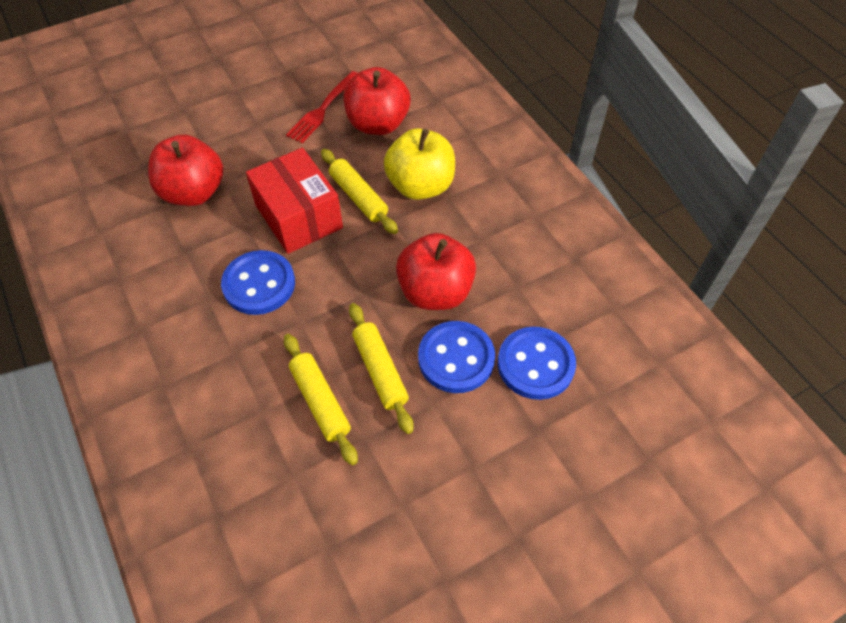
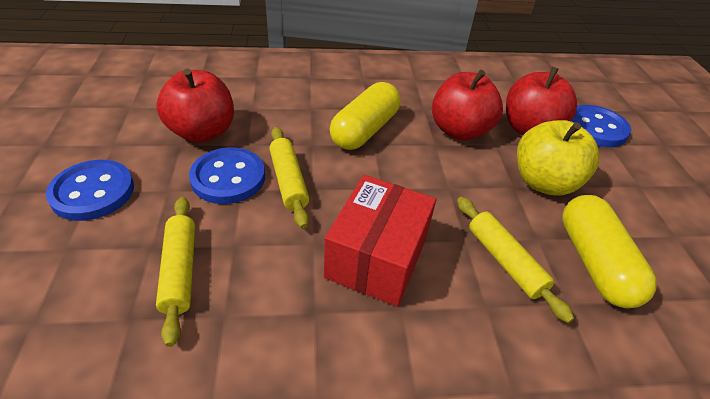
red fork: 1 -> 0
yellow capsule: 0 -> 2

